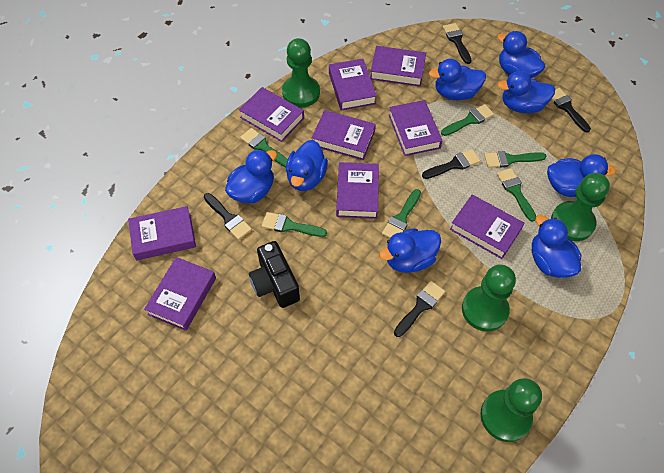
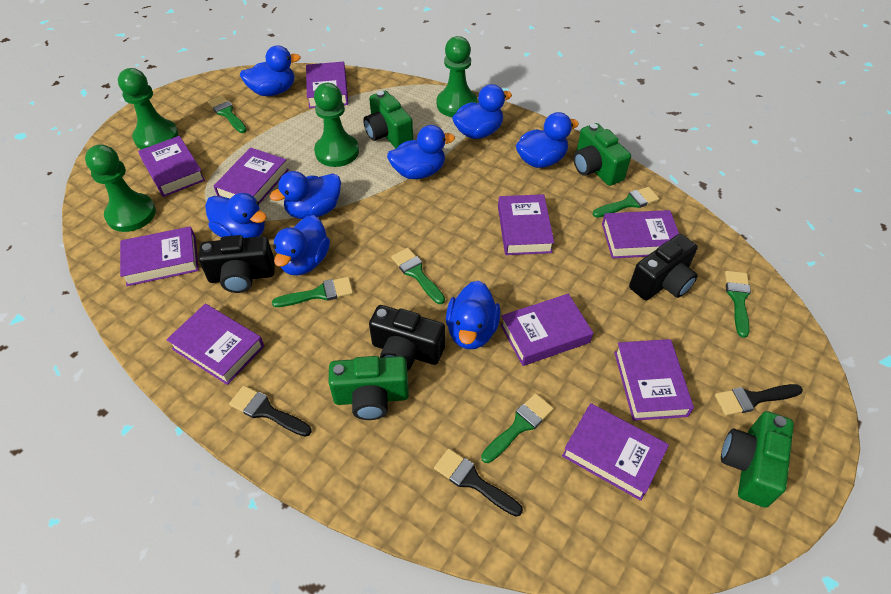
black brush: 5 -> 3
black camera: 1 -> 3
green camera: 0 -> 4
purple book: 9 -> 10

